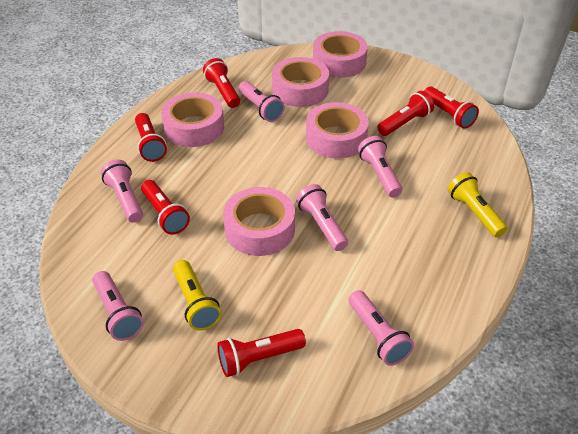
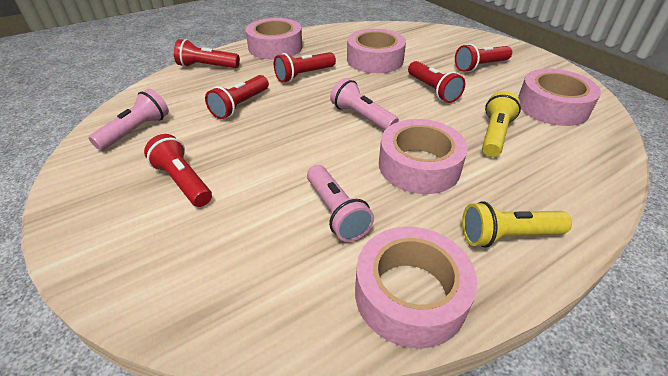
pink flashlight: 6 -> 3

